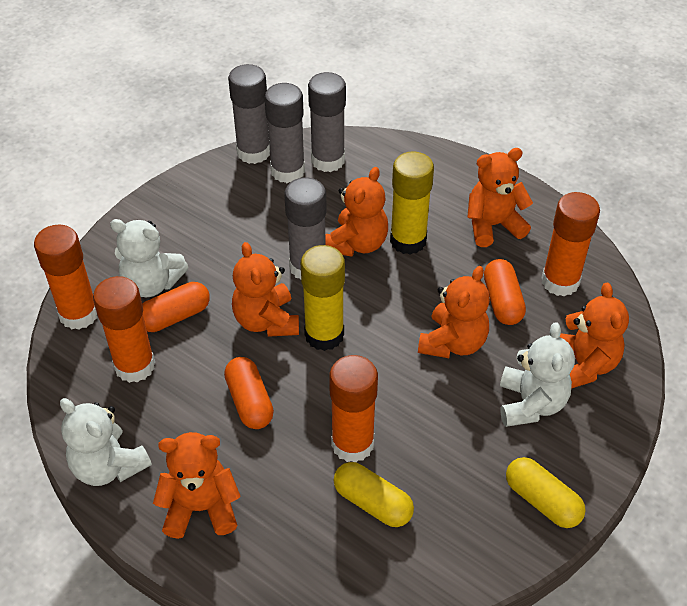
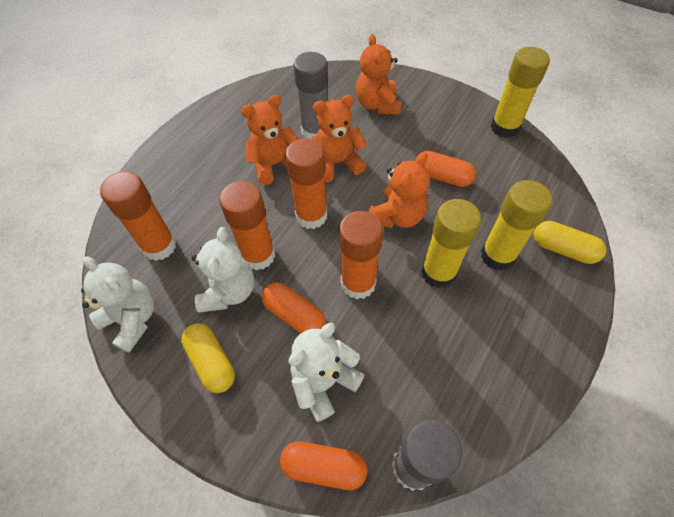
grey glue stick: 4 -> 2
orange teddy bear: 6 -> 4
yellow glue stick: 2 -> 3

